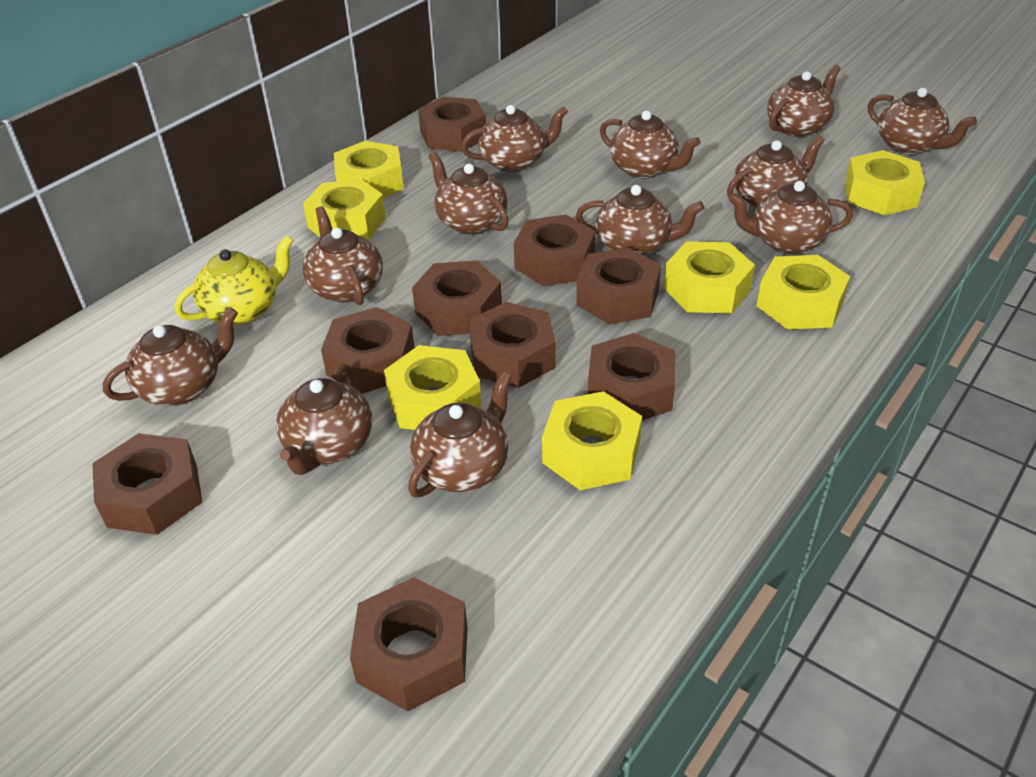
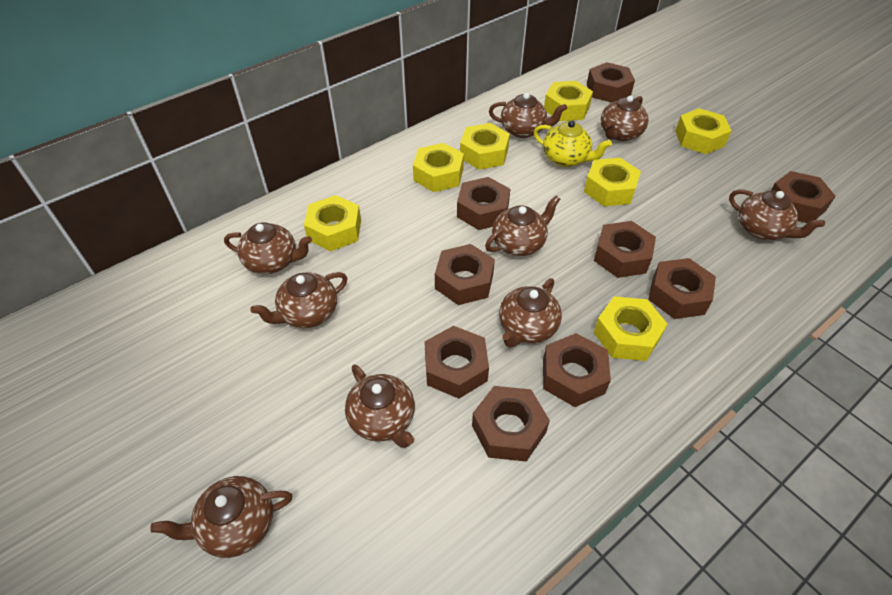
brown teapot: 12 -> 9

